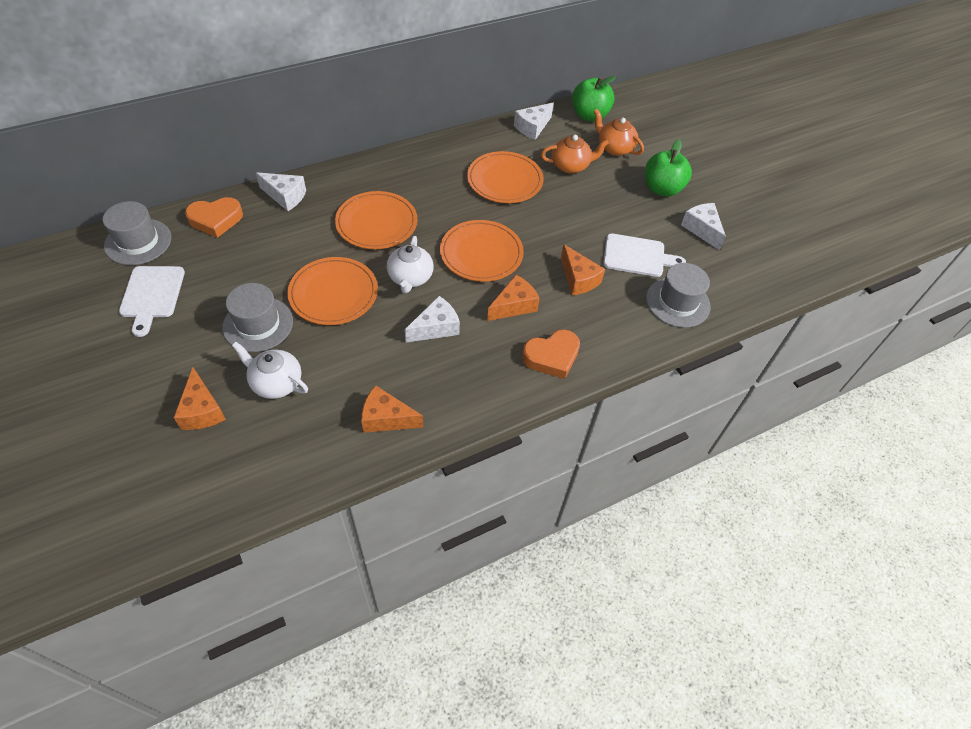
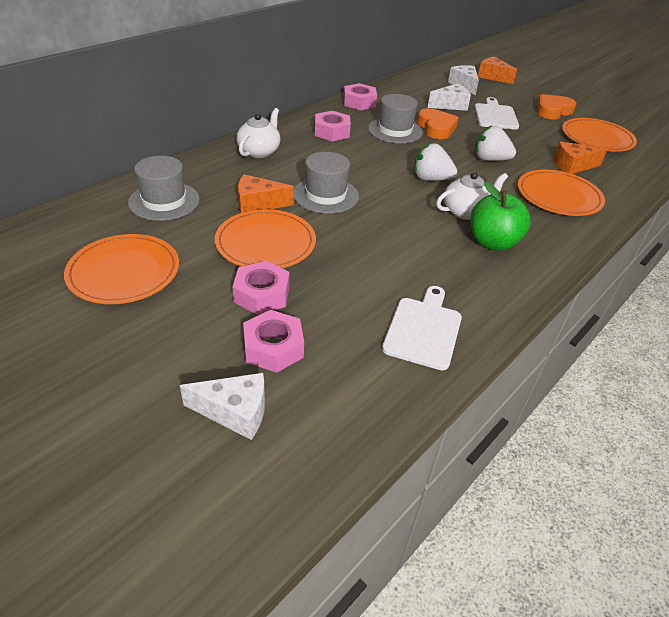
green apple: 2 -> 1
orange cheese: 4 -> 3
orange teapot: 2 -> 0
pink nut: 0 -> 4
white cheese: 4 -> 3
white strawberry: 0 -> 2

